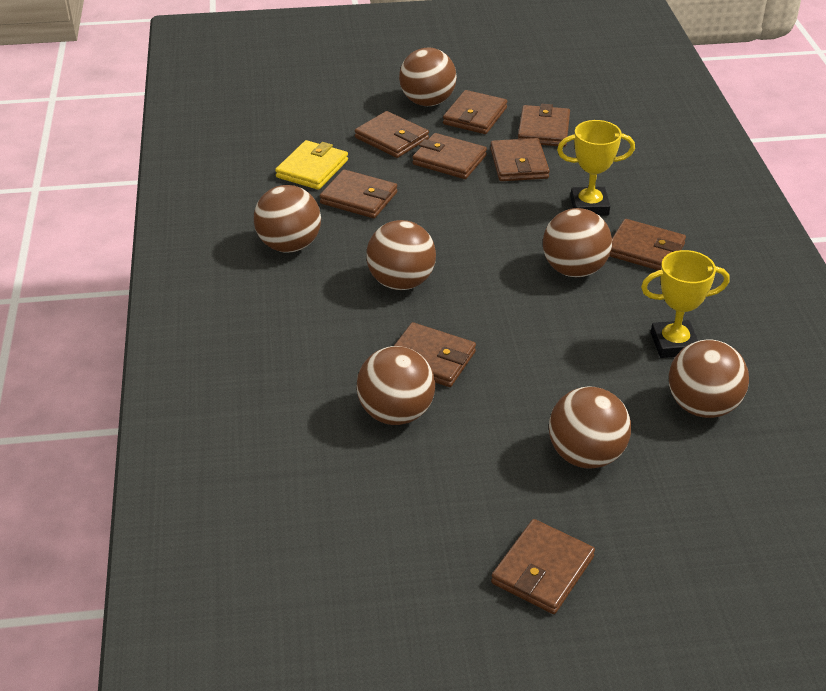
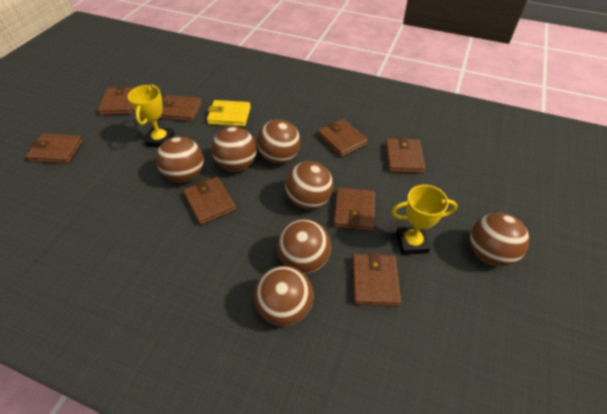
brown wallet: 9 -> 8

